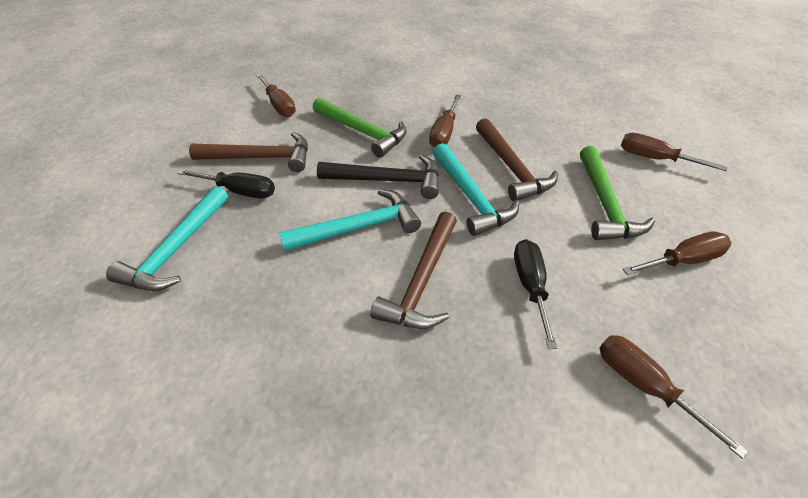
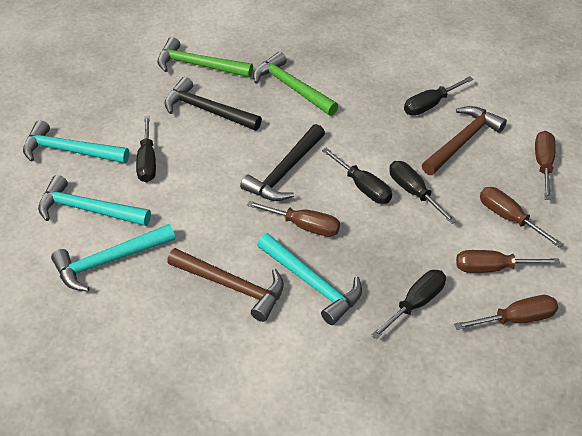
black hammer: 1 -> 2
black screwdriver: 2 -> 5
brown hammer: 3 -> 2
turquoise hammer: 3 -> 4

